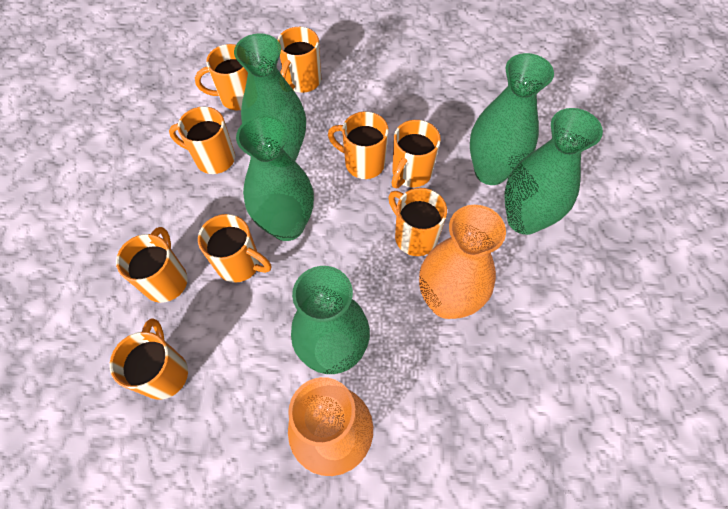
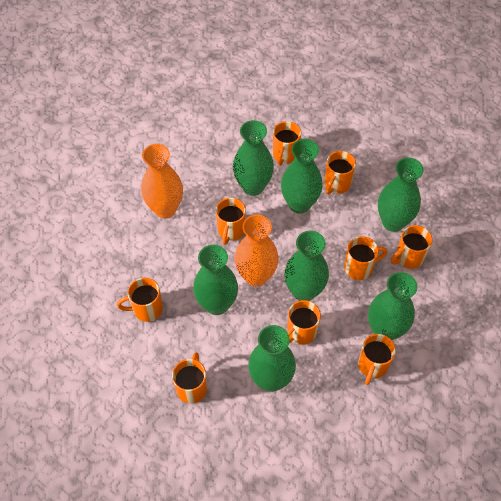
green vase: 5 -> 7

